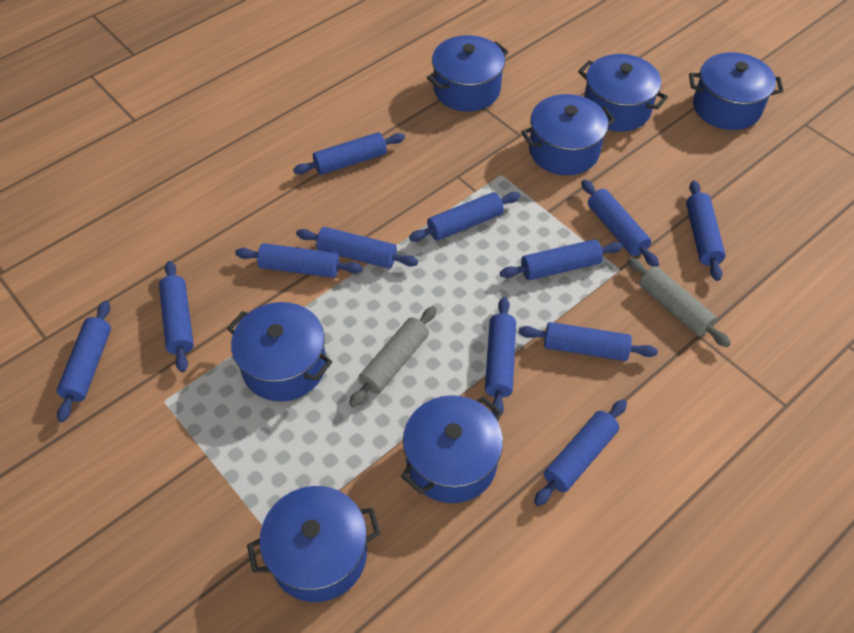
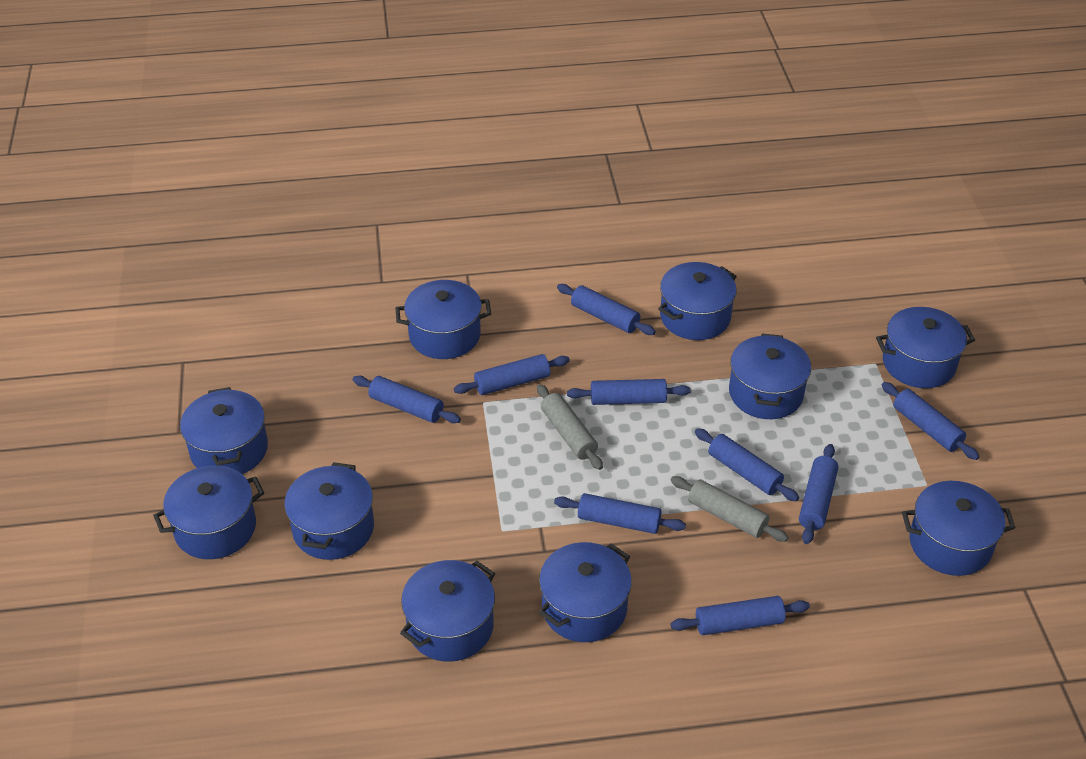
blue pot: 7 -> 10
blue rolling pin: 12 -> 9

